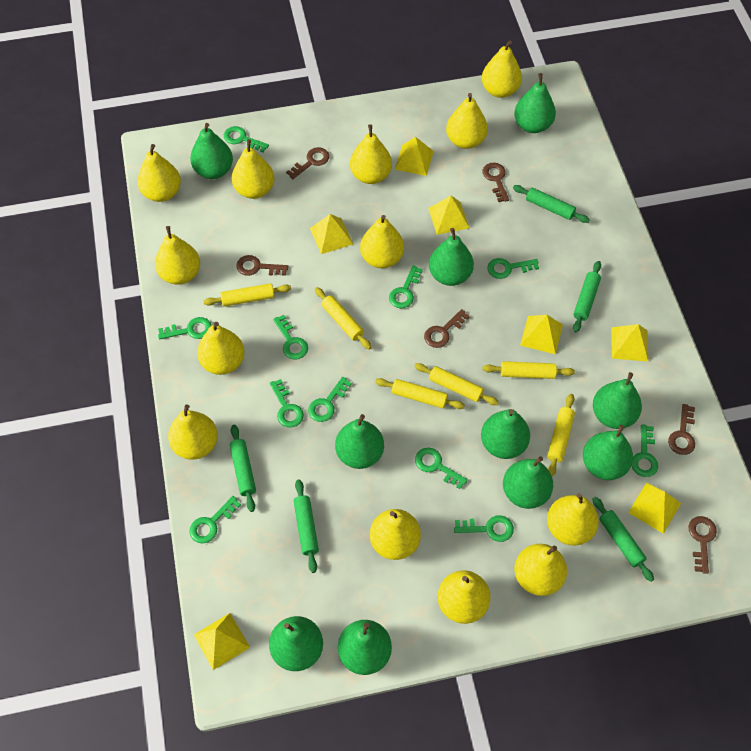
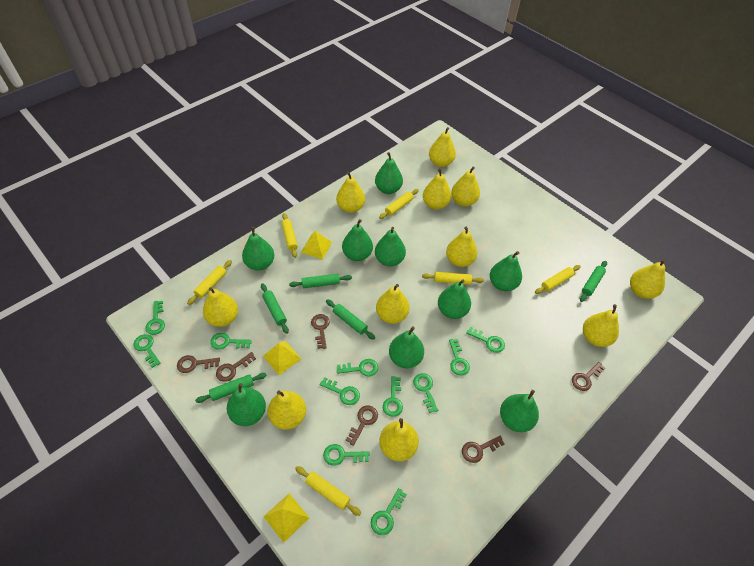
green pear: 10 -> 9
yellow pear: 13 -> 11
yellow pyramid: 7 -> 3

